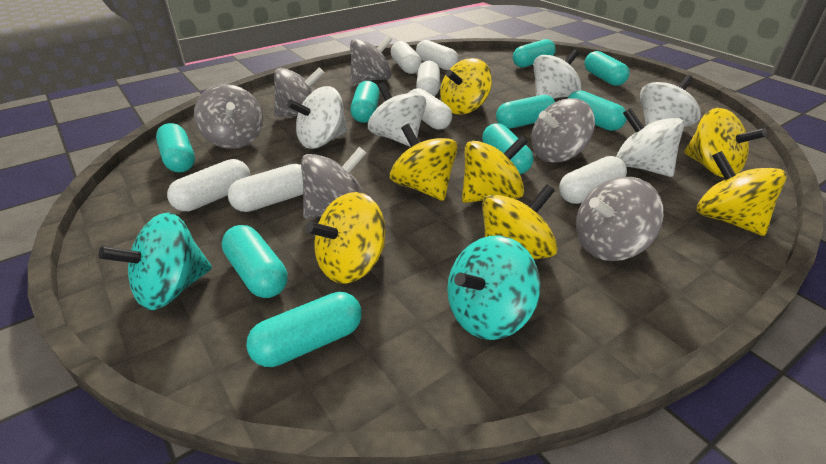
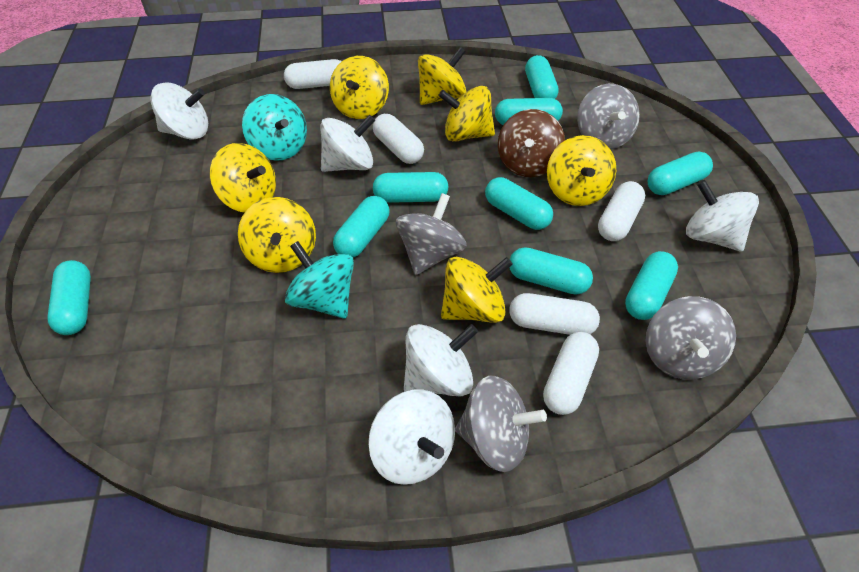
brown spinning top: 0 -> 1
grey spinning top: 6 -> 4
white capsule: 7 -> 5

